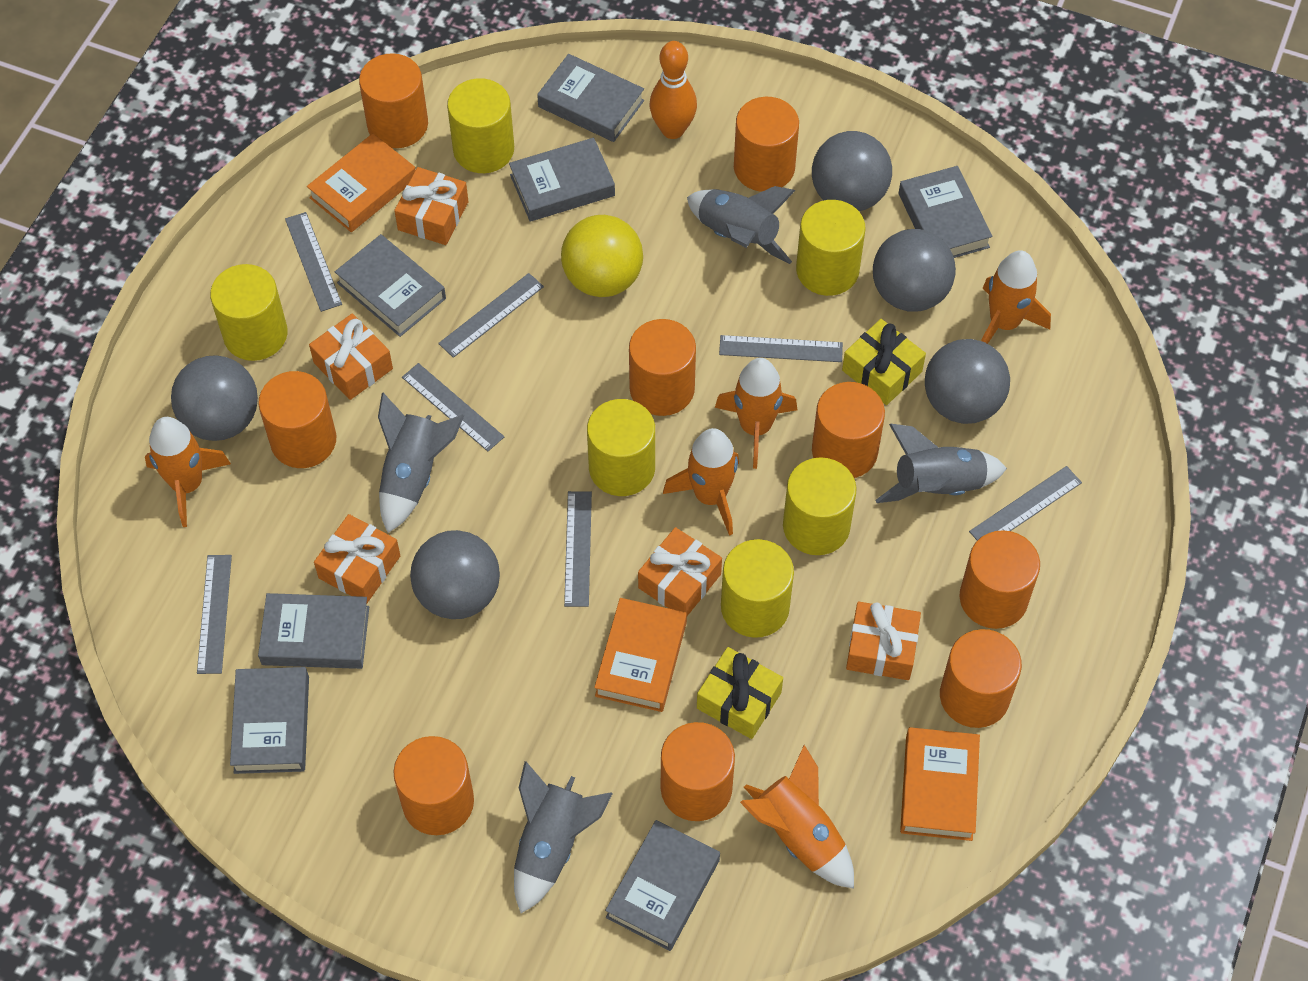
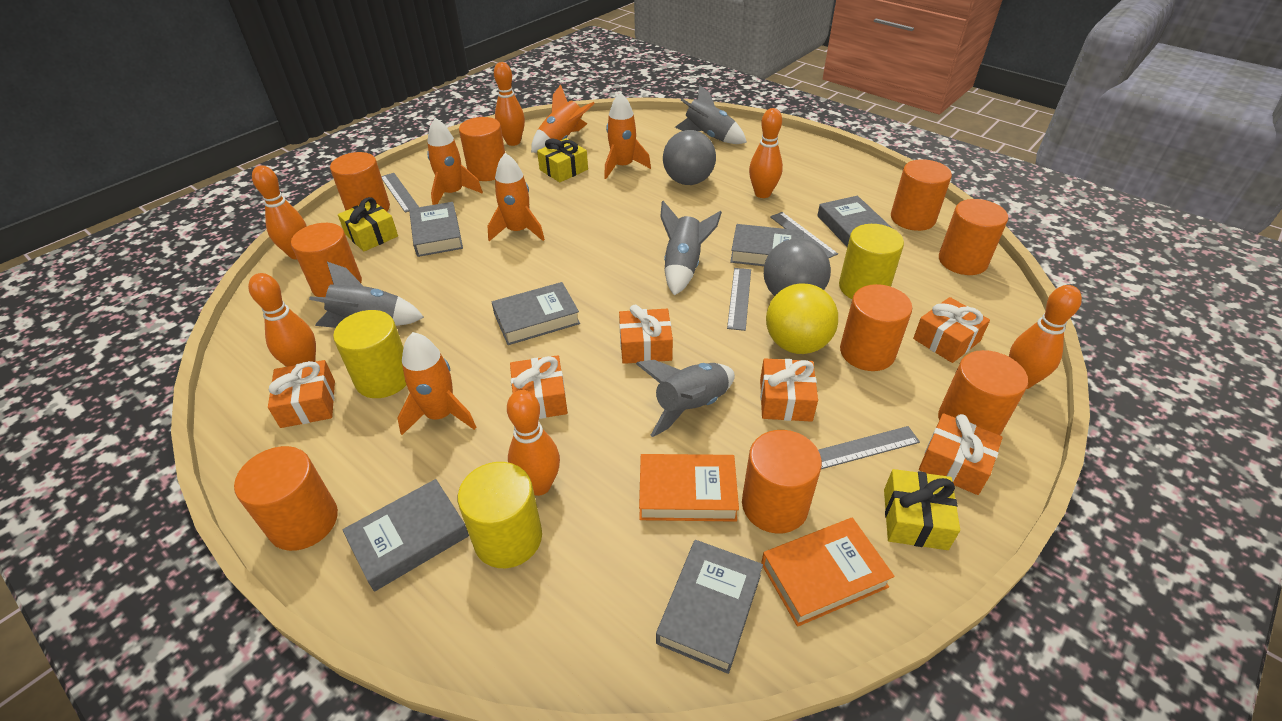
grey ball: 5 -> 2
grey book: 7 -> 6
grey ruler: 7 -> 4
orange book: 3 -> 2
orange bowling pin: 1 -> 6
orange gift: 5 -> 6
yellow cylinder: 6 -> 3
yellow gift: 2 -> 3

